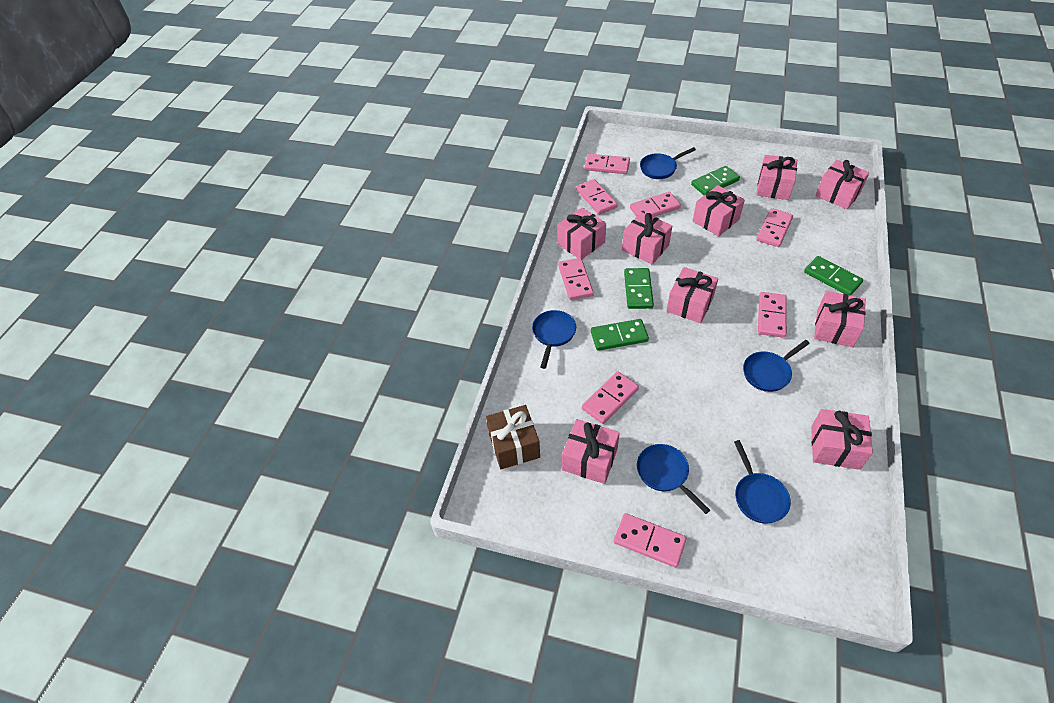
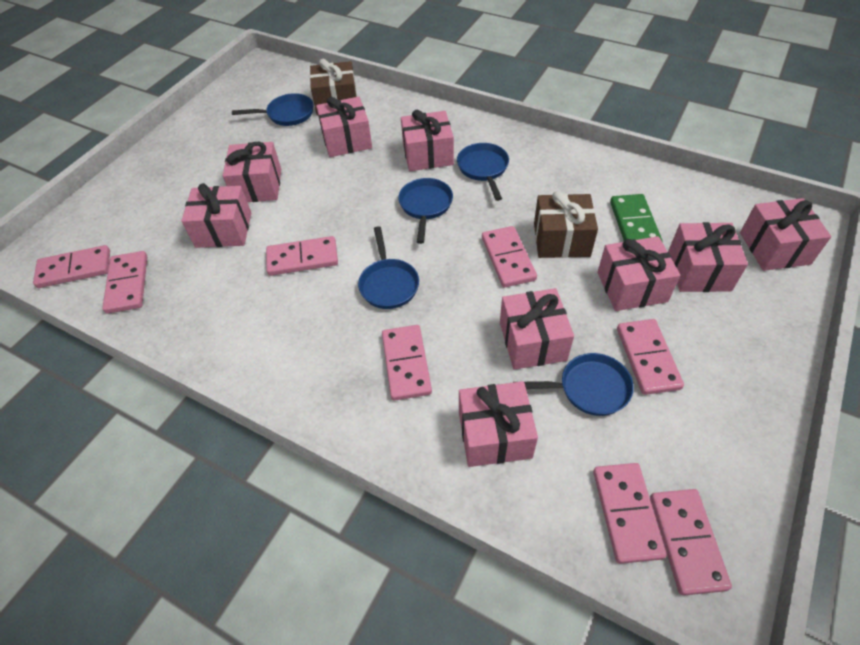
brown gift: 1 -> 2
green domino: 4 -> 1

